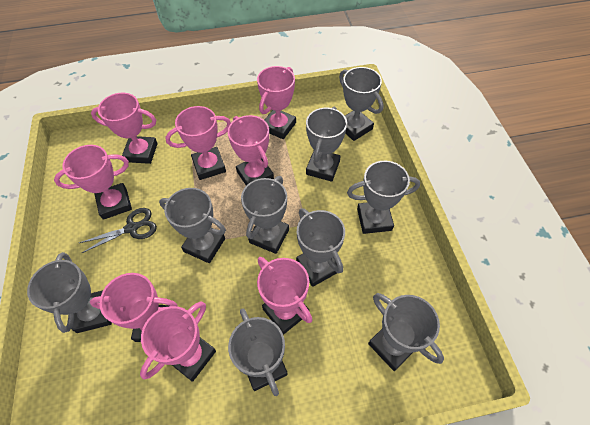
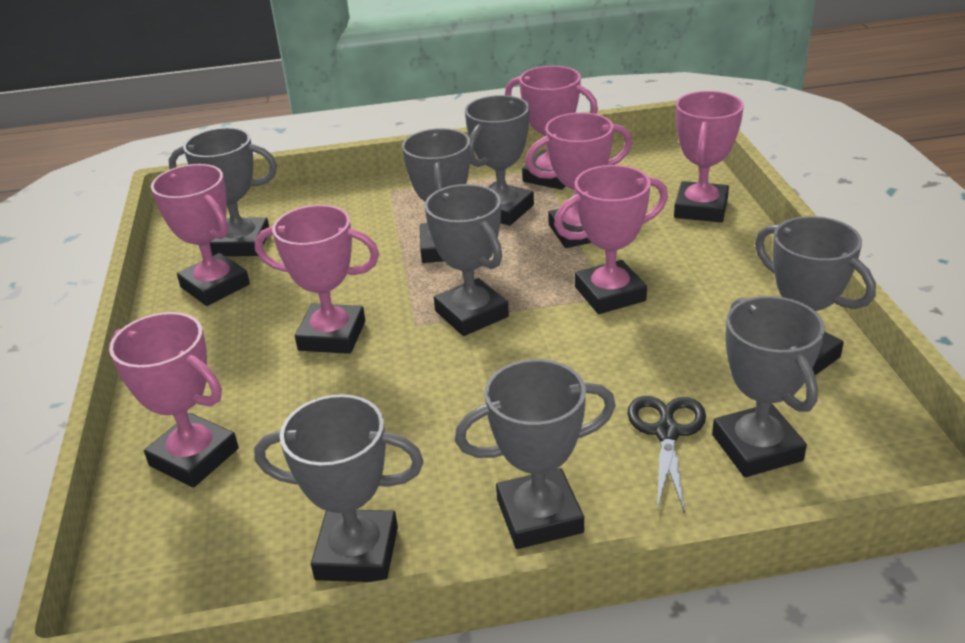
grey trophy: 9 -> 8
pink trophy: 8 -> 7

